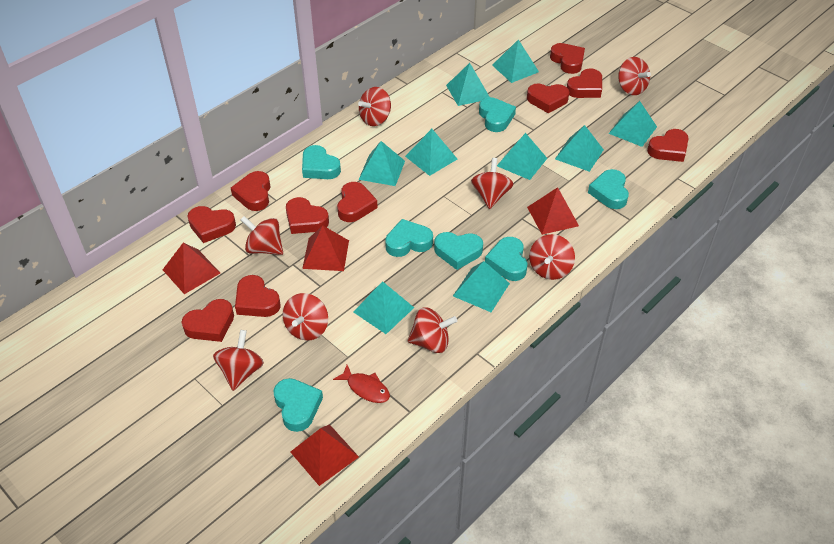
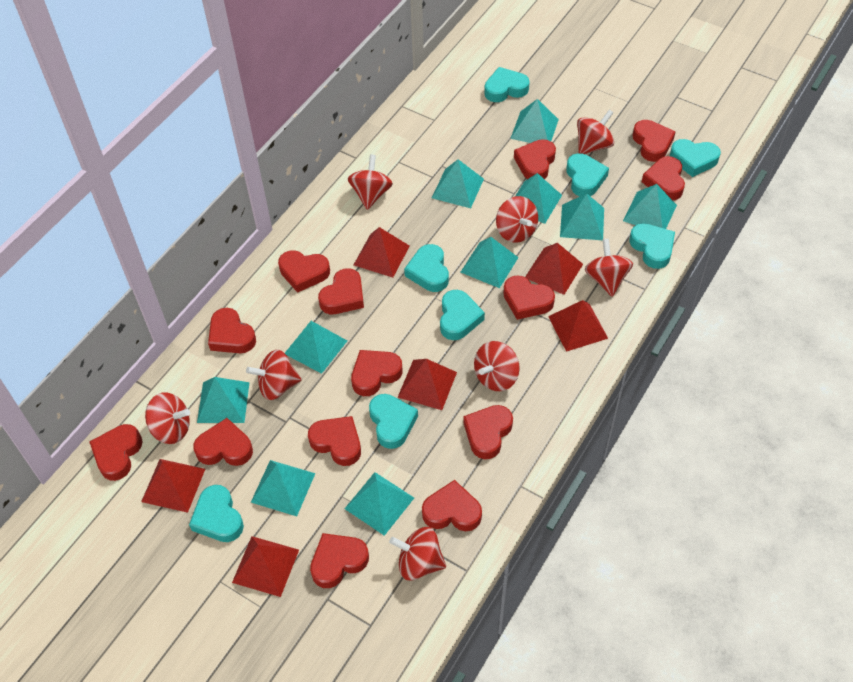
red fish: 1 -> 0
red heart: 10 -> 14
red pyramid: 4 -> 6
turquoise heart: 7 -> 8
turquoise pyramid: 9 -> 10

